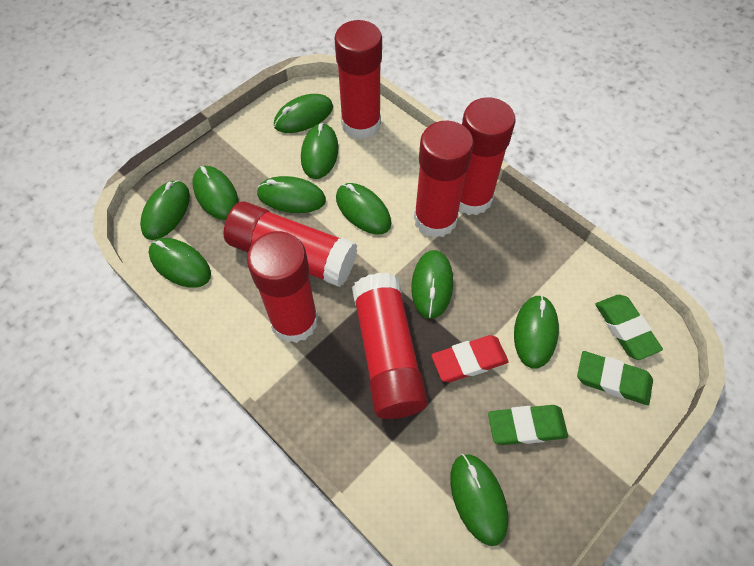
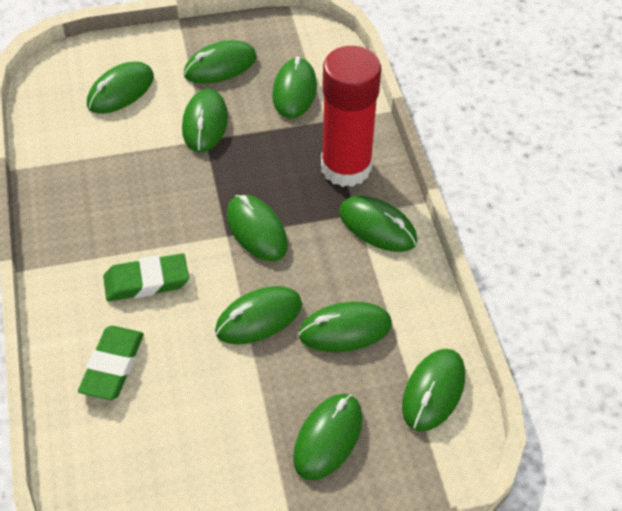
green eraser: 3 -> 2
red eraser: 1 -> 0
red glue stick: 6 -> 1

